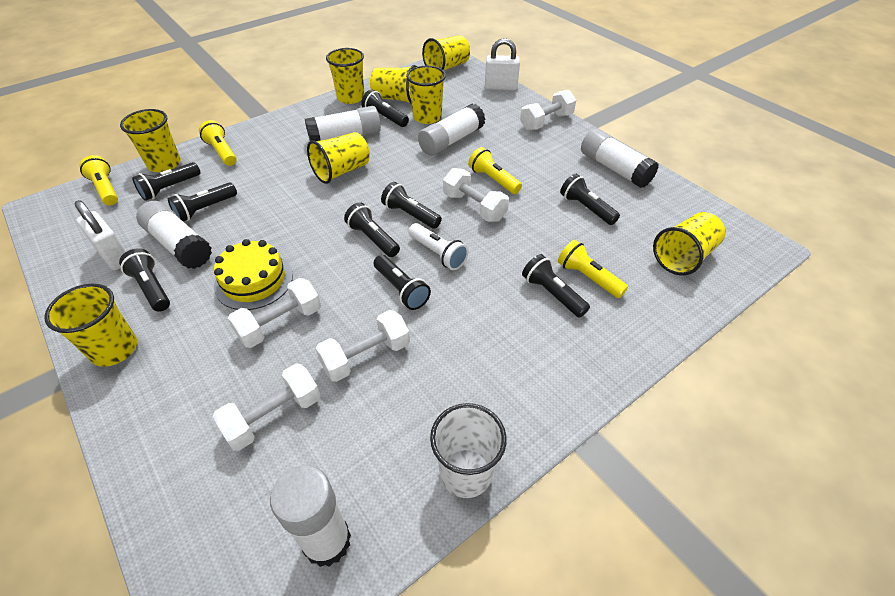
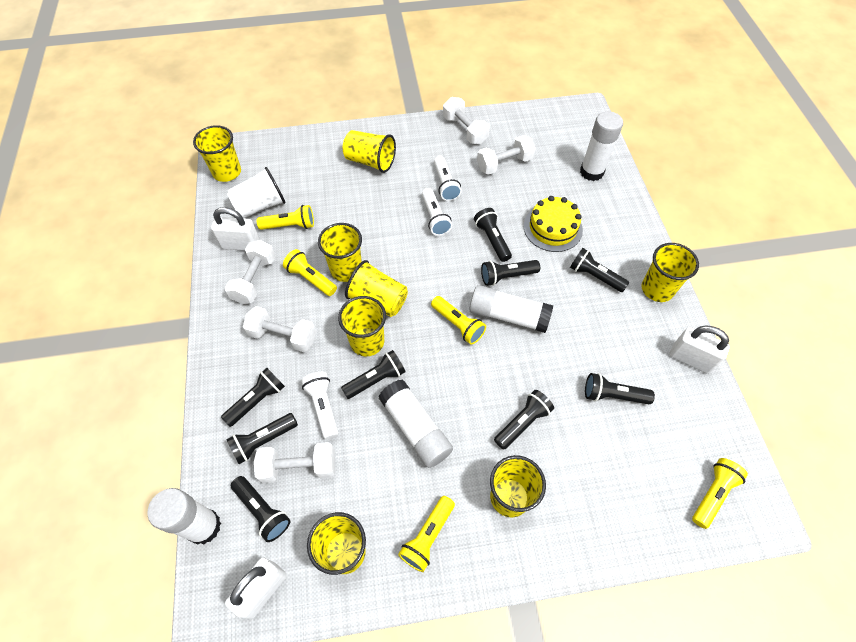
white flashlight: 1 -> 3
white glue stick: 5 -> 4
white padlock: 2 -> 3
yellow flashlight: 4 -> 5

